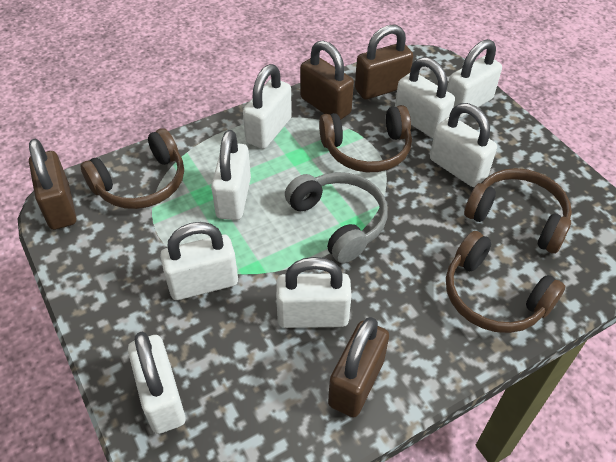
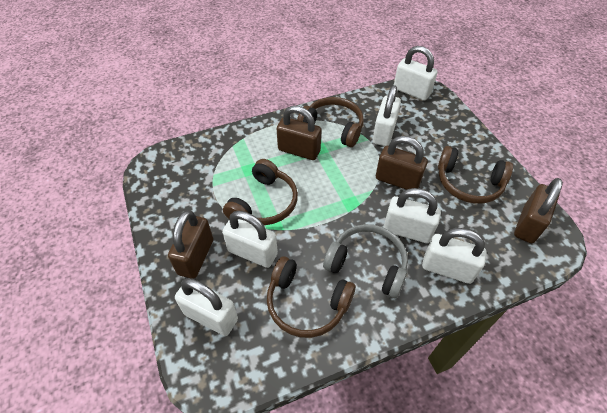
white padlock: 8 -> 6

